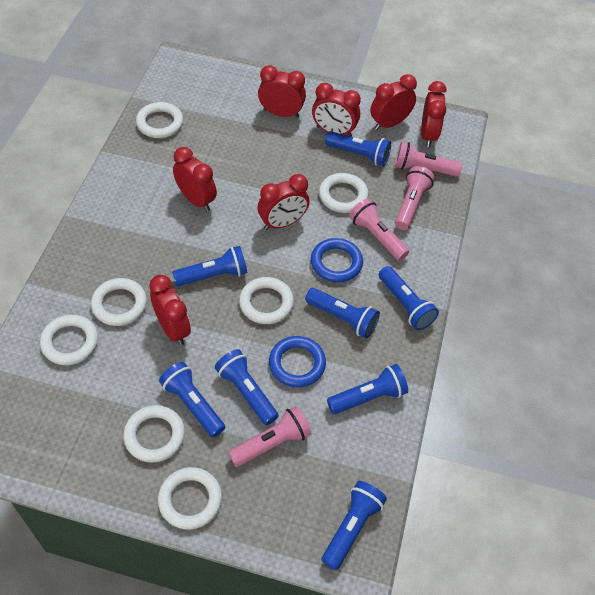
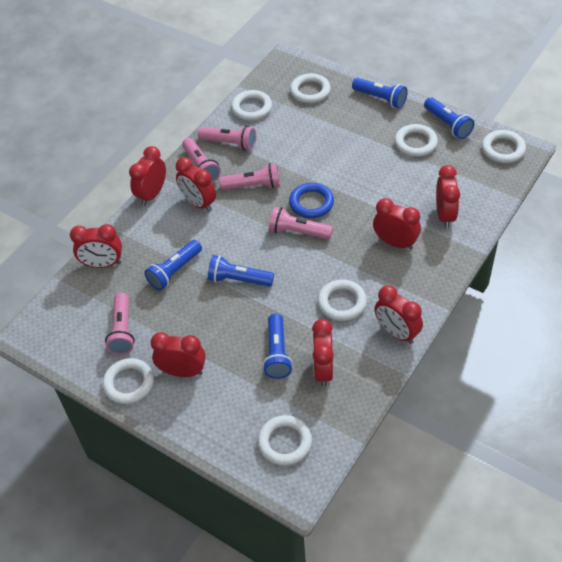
blue flashlight: 8 -> 5
blue ring: 2 -> 1
pink flashlight: 4 -> 5
red clock: 7 -> 8

